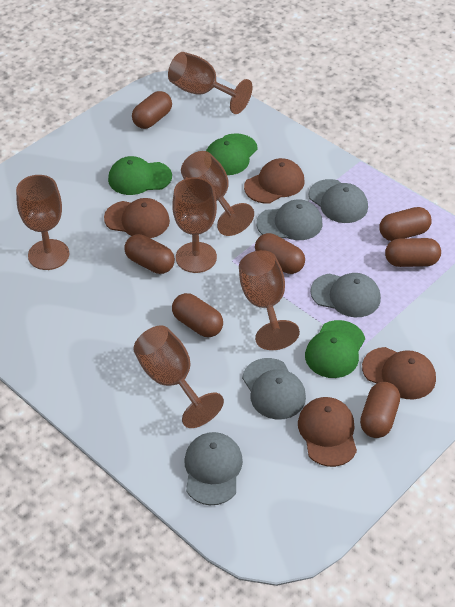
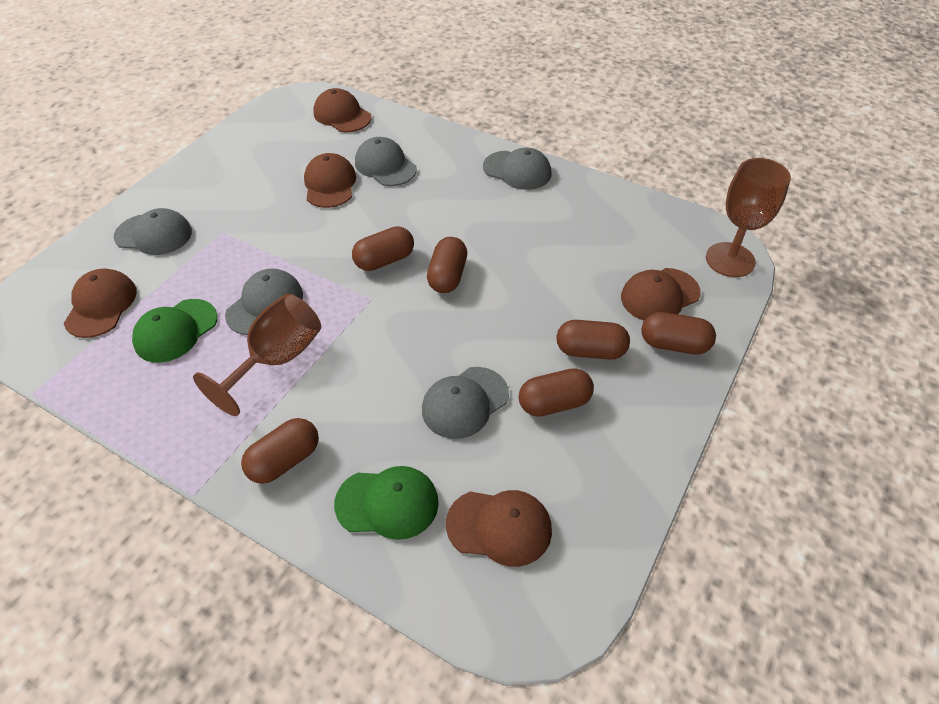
brown cap: 4 -> 5
brown capsule: 7 -> 6
brown goblet: 6 -> 2
green cap: 3 -> 2

